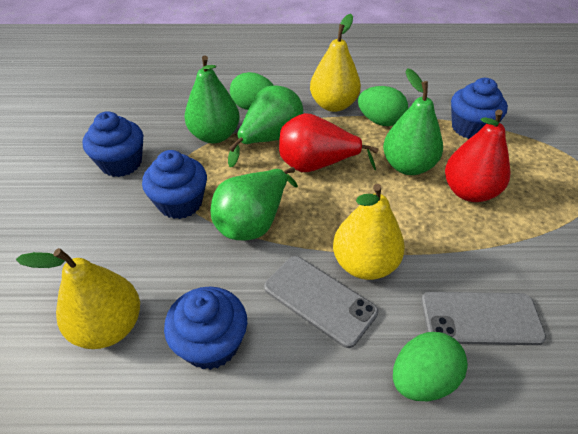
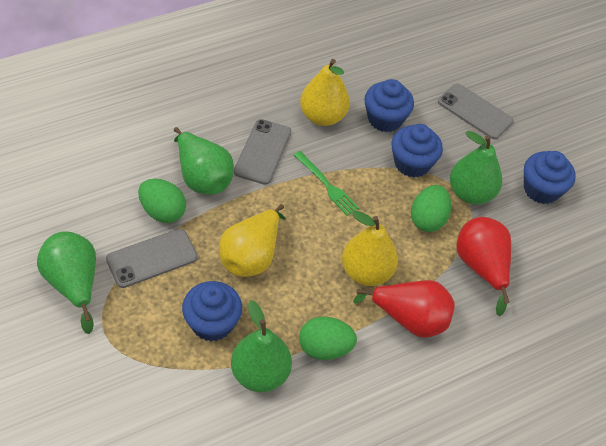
green fork: 0 -> 1
grey phone: 2 -> 3

